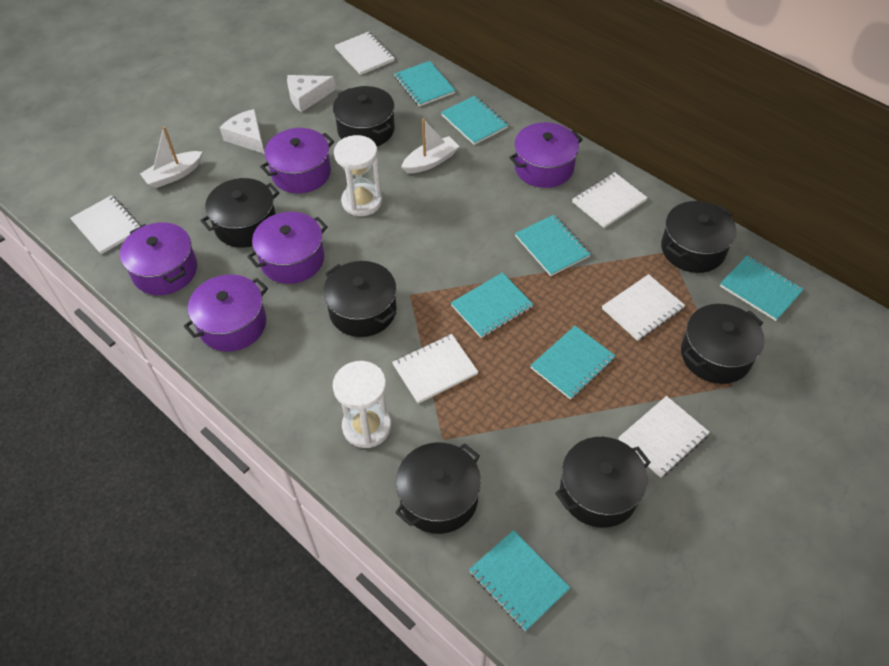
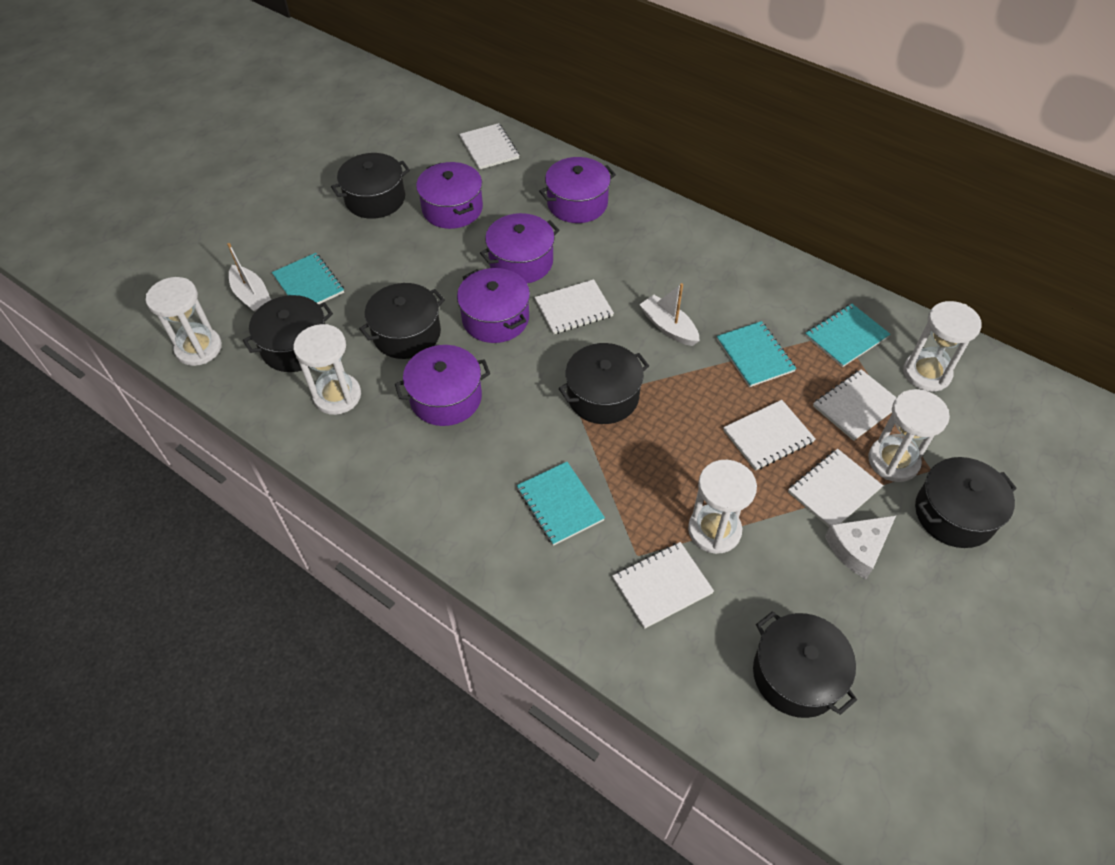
black pot: 7 -> 6
turquoise notebook: 7 -> 4
white cheese: 2 -> 1
white hourglass: 2 -> 5

